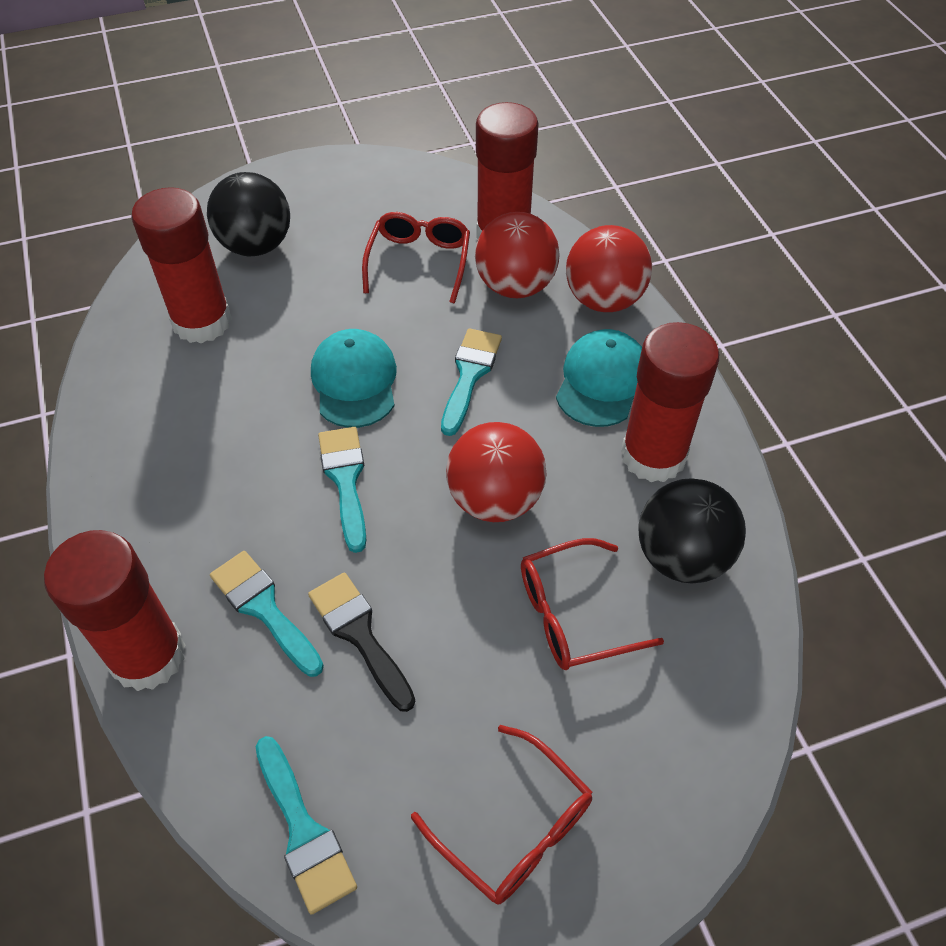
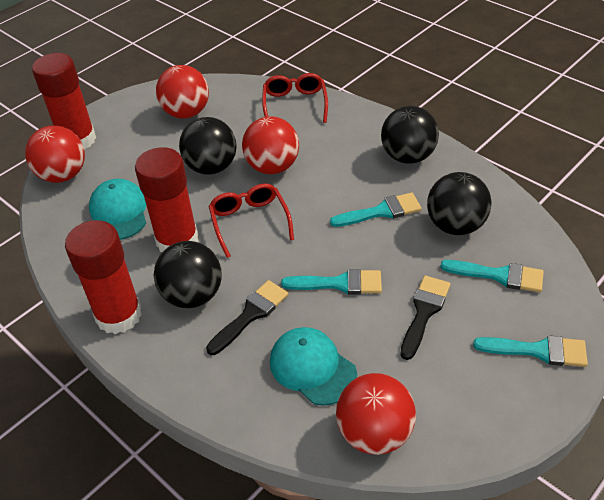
black ball: 2 -> 4
black brush: 1 -> 2
red ball: 3 -> 4
red glasses: 3 -> 2
red glue stick: 4 -> 3

